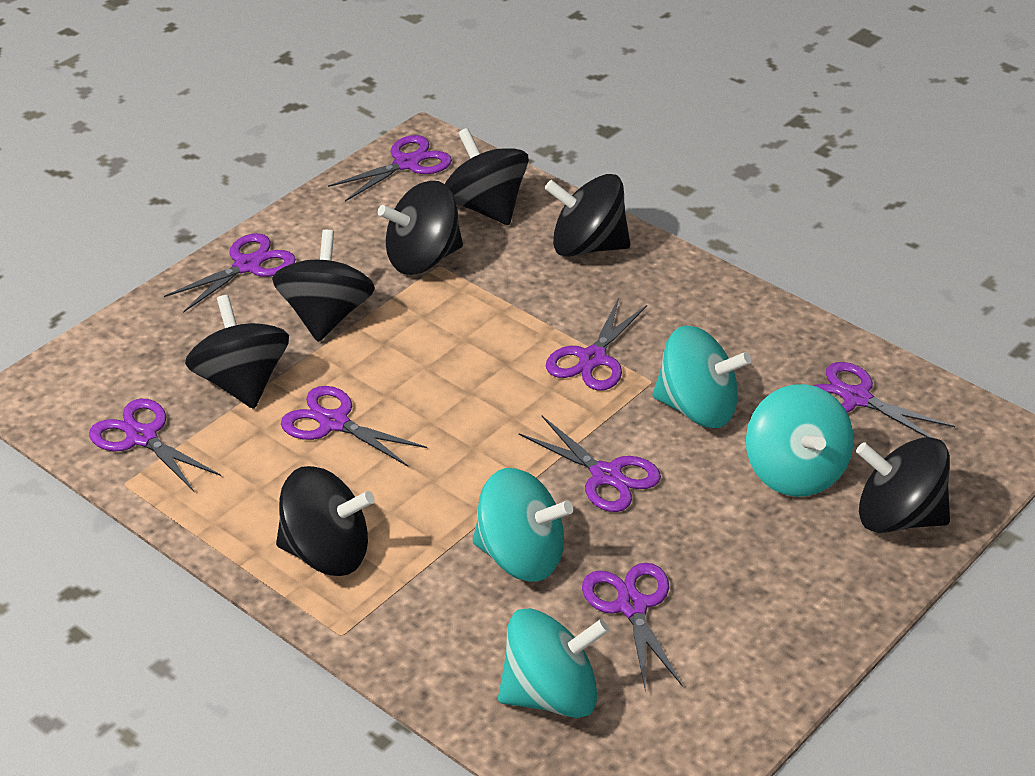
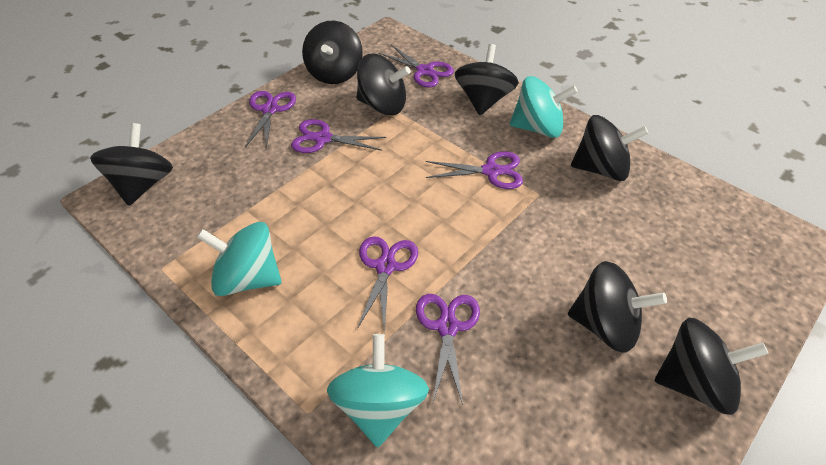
purple scissors: 8 -> 6
turquoise spinning top: 4 -> 3

